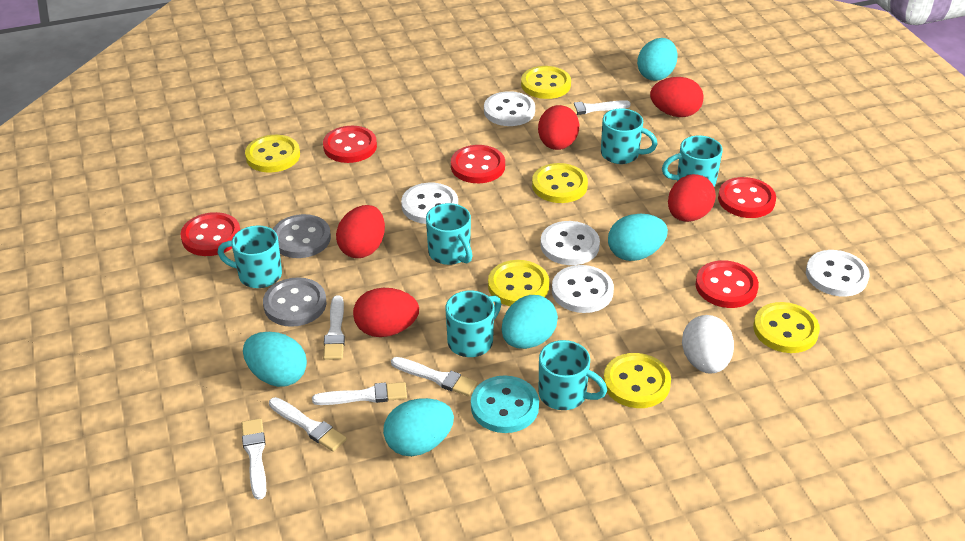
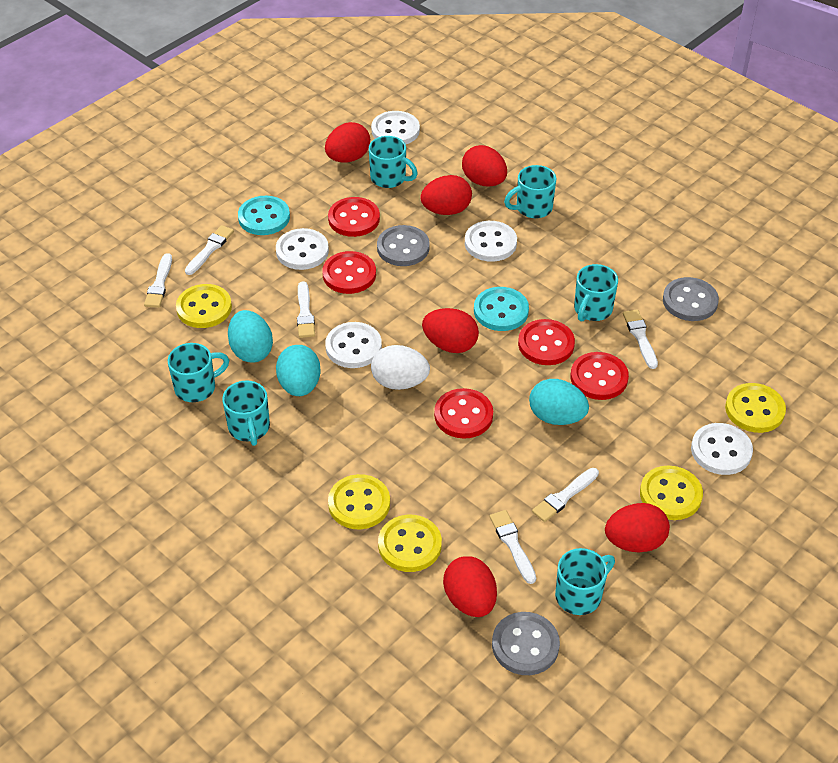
grey button: 2 -> 3
red egg: 5 -> 6
turquoise button: 1 -> 2
turquoise egg: 5 -> 3
yellow button: 6 -> 5

